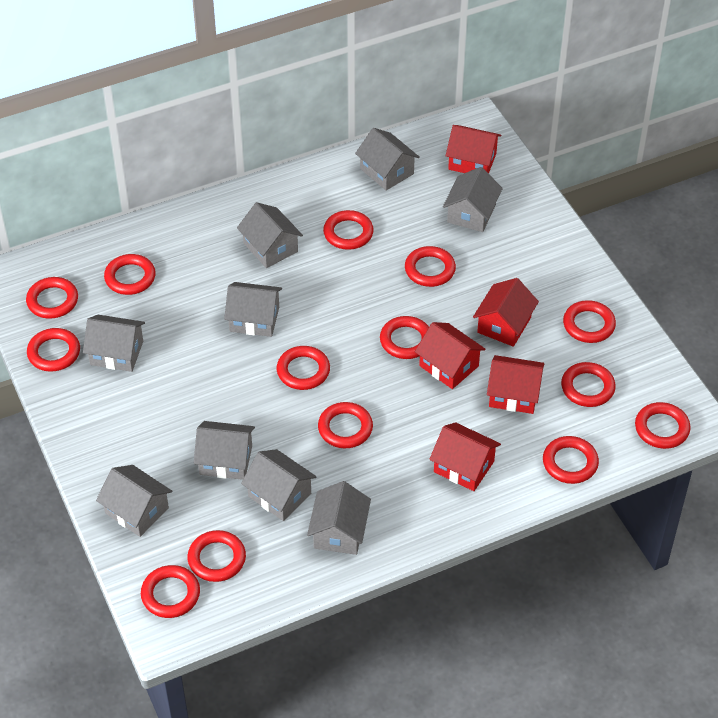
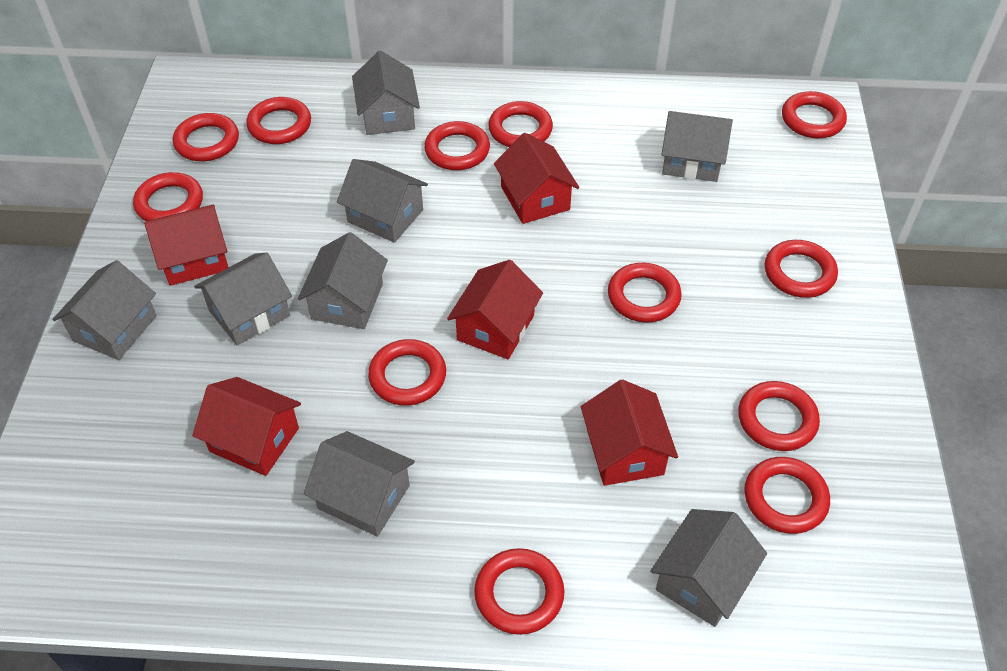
grey house: 9 -> 8
red ring: 14 -> 12

